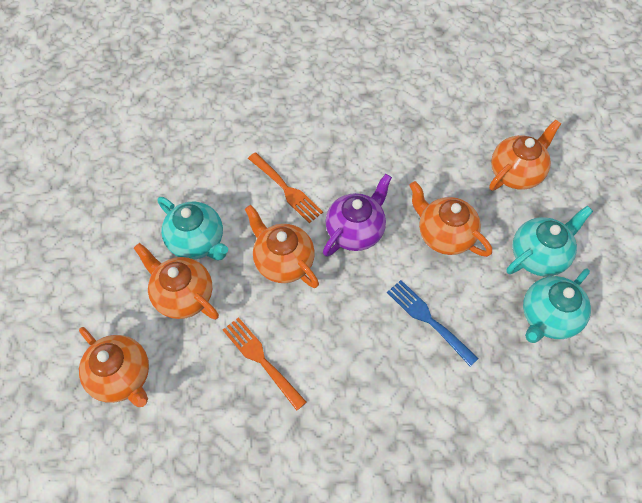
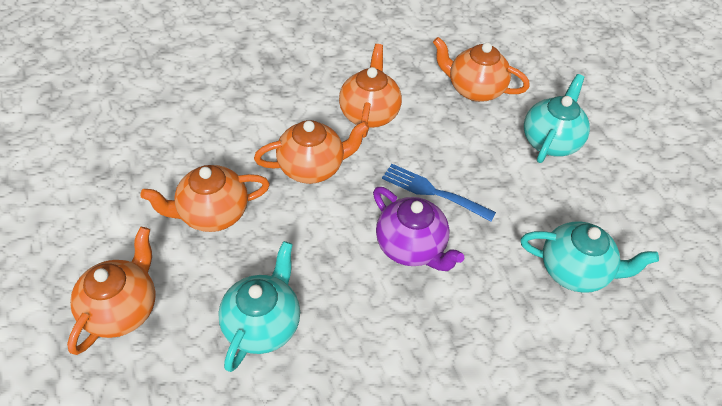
orange fork: 2 -> 0

